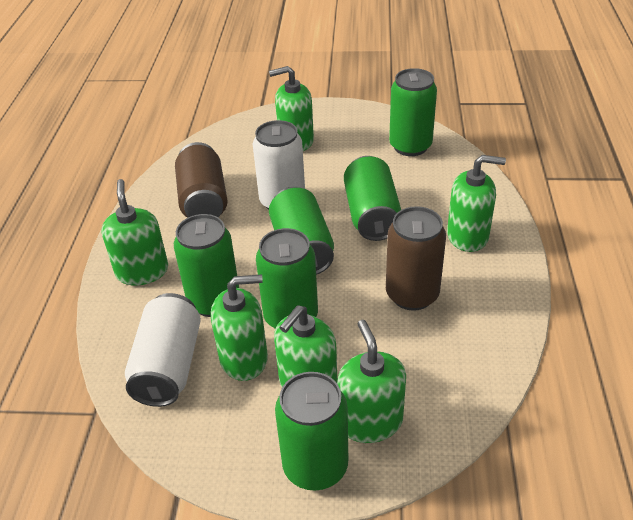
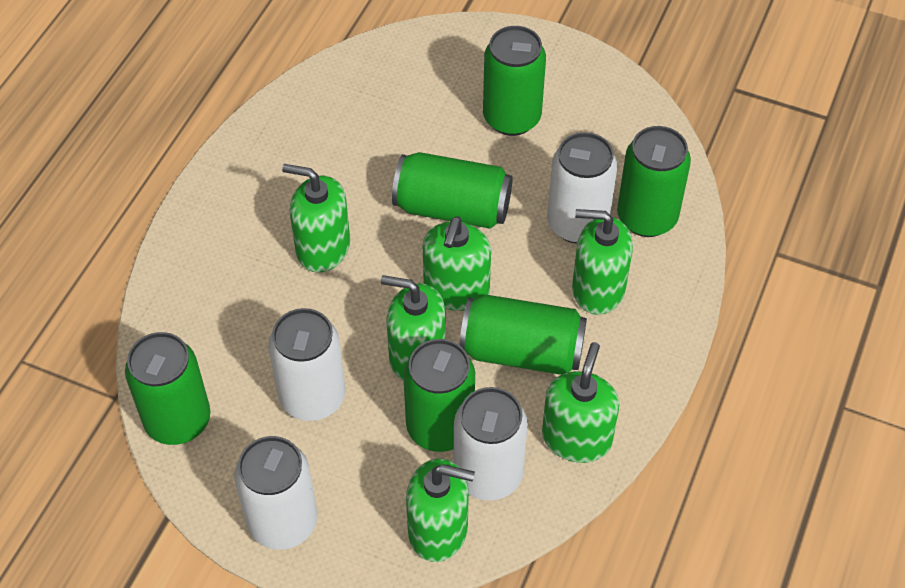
brown can: 2 -> 0
white can: 2 -> 4

